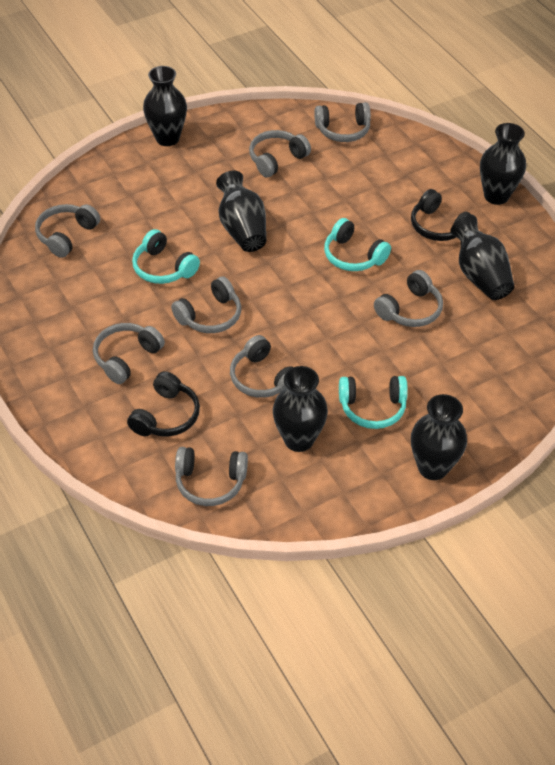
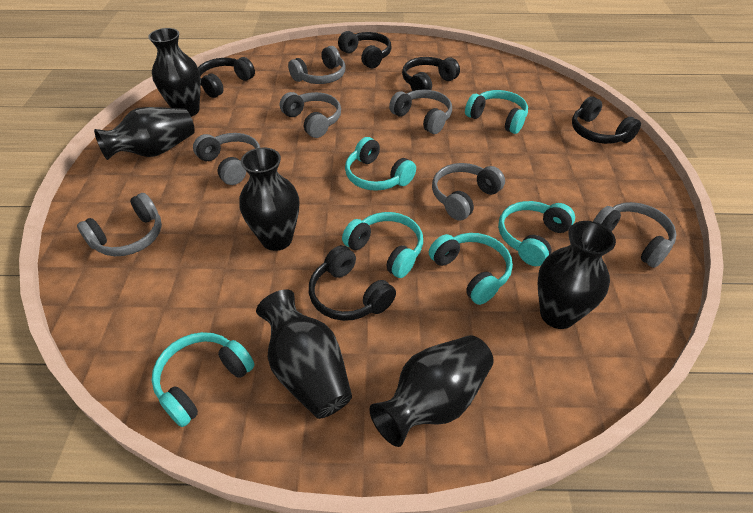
black headphones: 2 -> 5
grey headphones: 8 -> 7
turquoise headphones: 3 -> 6

